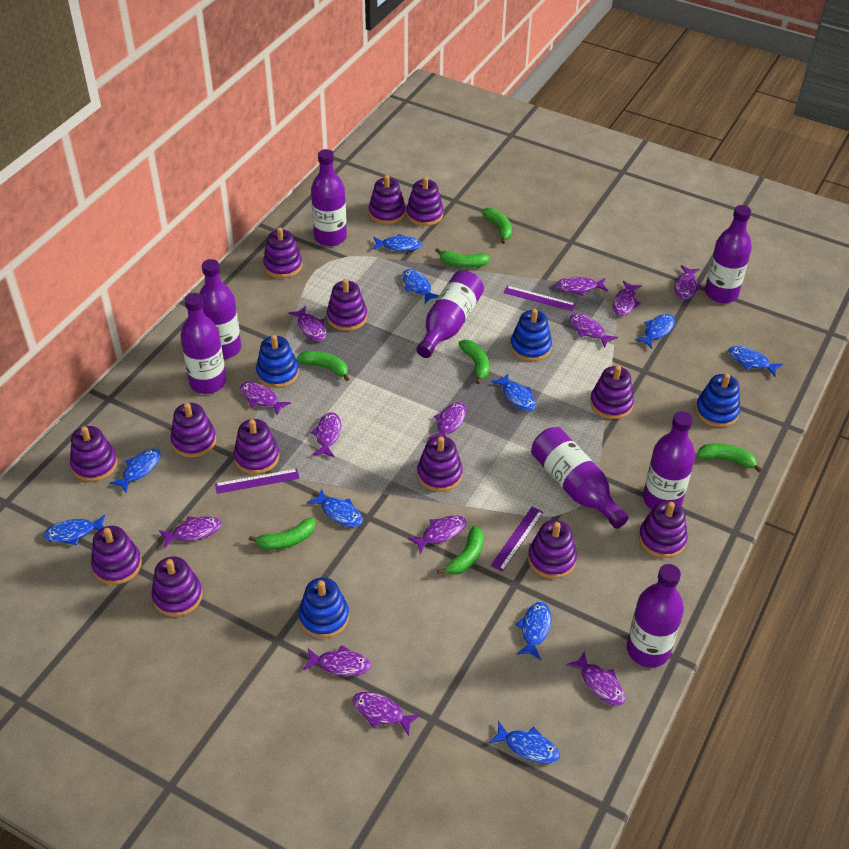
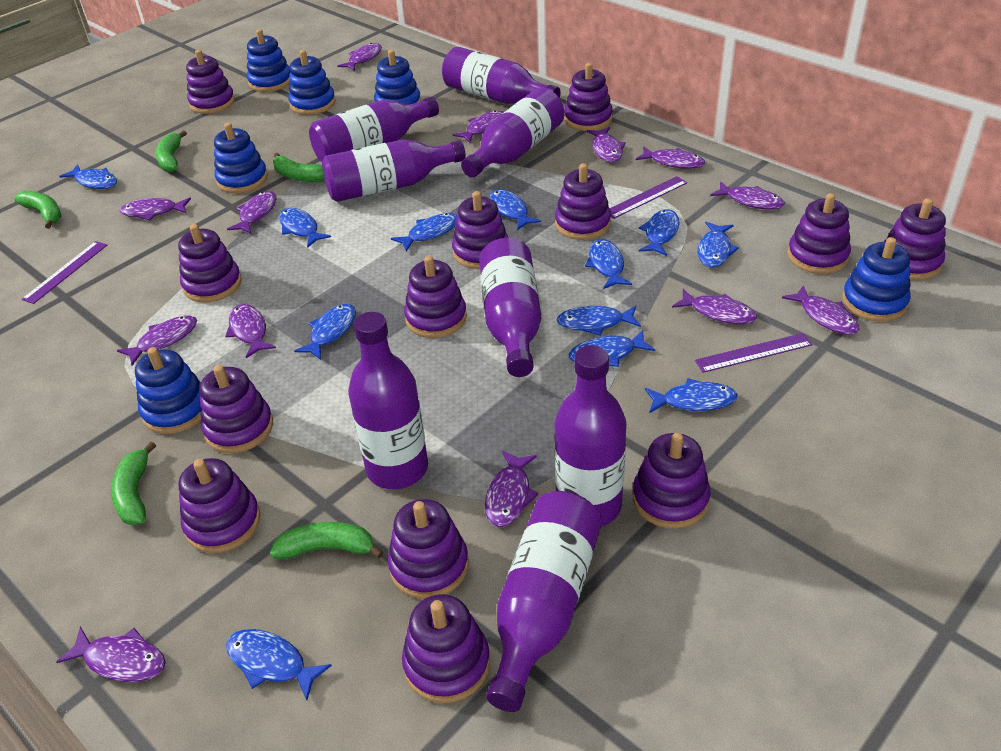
blue fish: 10 -> 12
blue stacking toy: 4 -> 6
green banana: 7 -> 5

